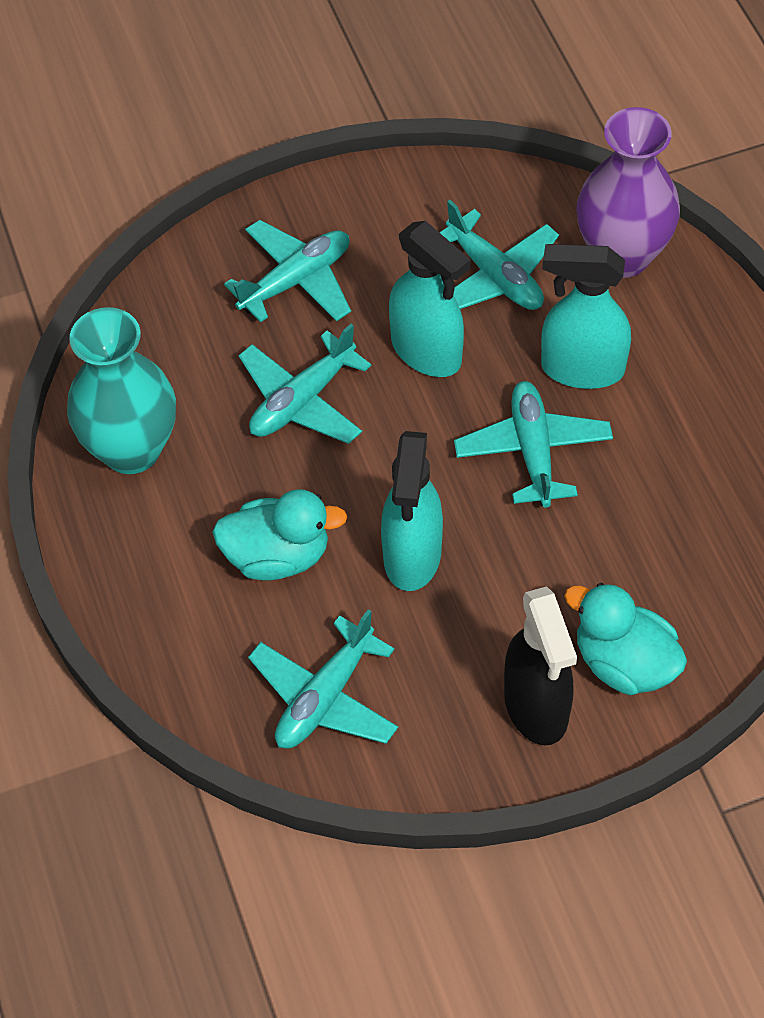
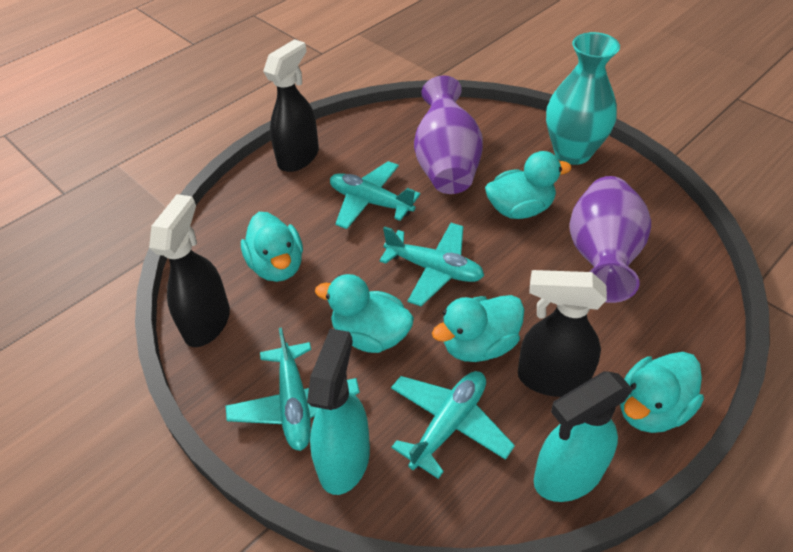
black spray bottle: 1 -> 3
purple vase: 1 -> 2
turquoise duck: 2 -> 5
turquoise plane: 5 -> 4
turquoise spray bottle: 3 -> 2

